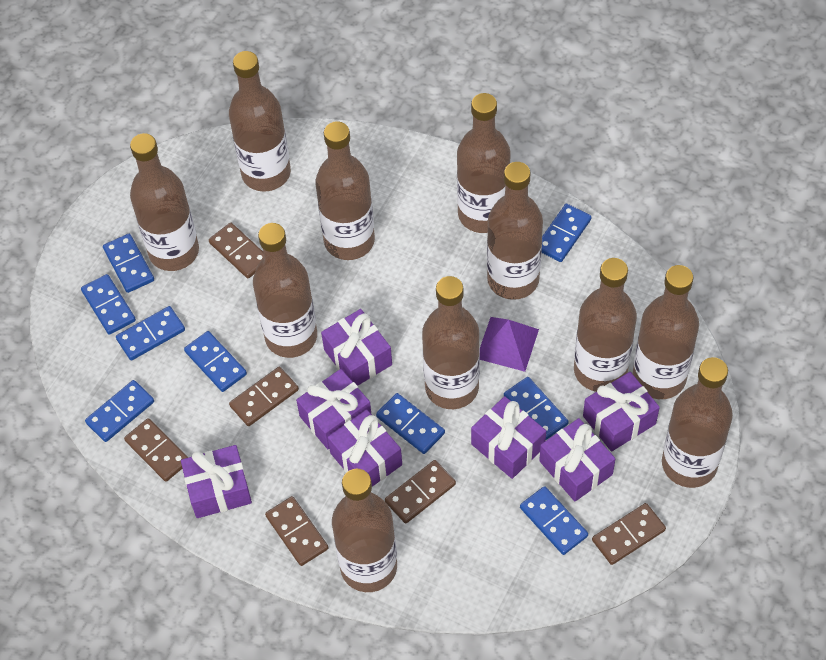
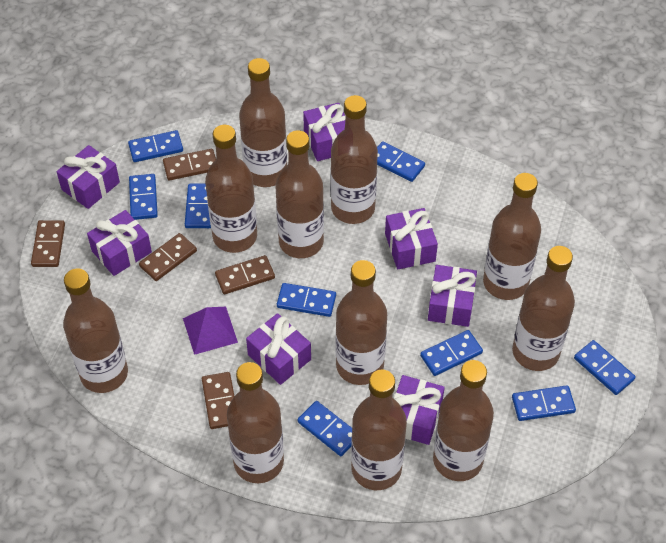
brown domino: 6 -> 5

